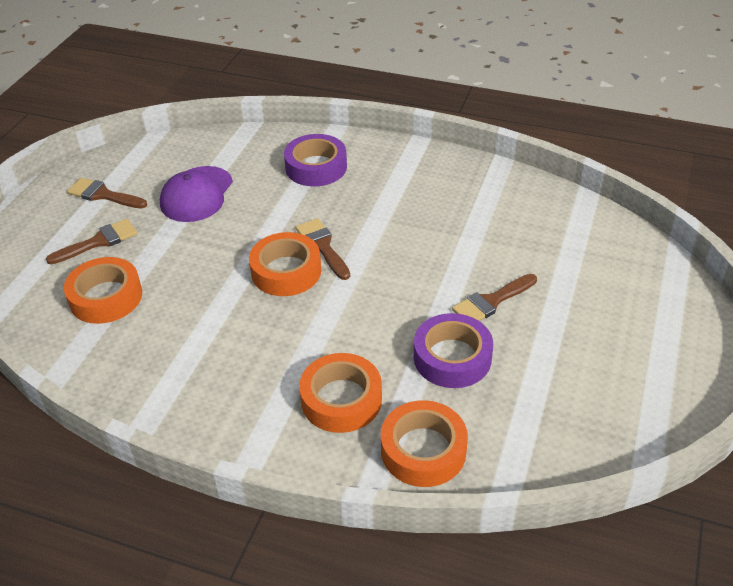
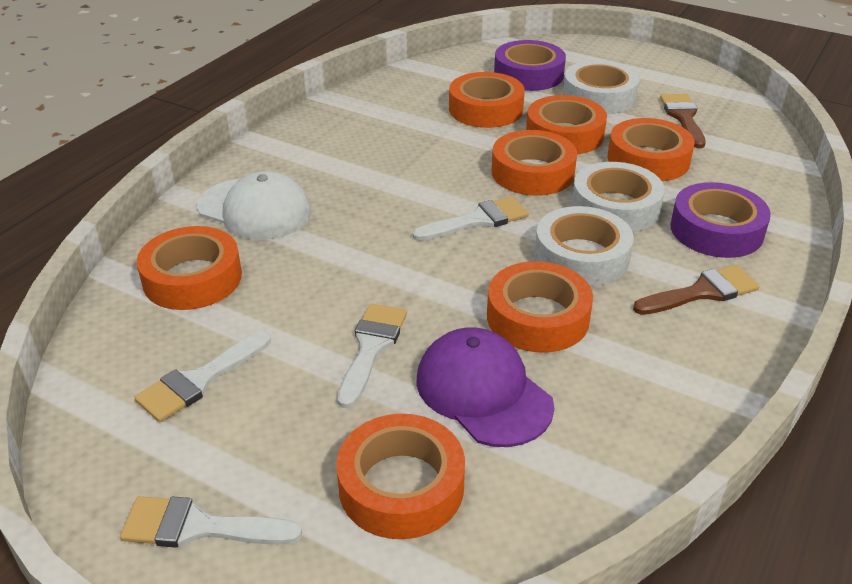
brown brush: 4 -> 2
orange tape: 4 -> 7
white brush: 0 -> 4
white cap: 0 -> 1
white tape: 0 -> 3

